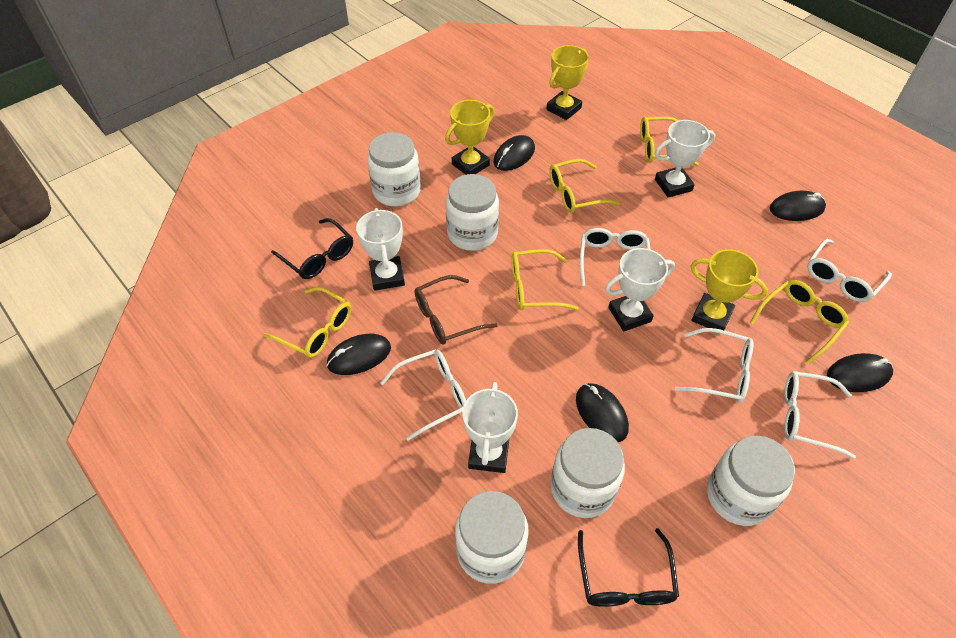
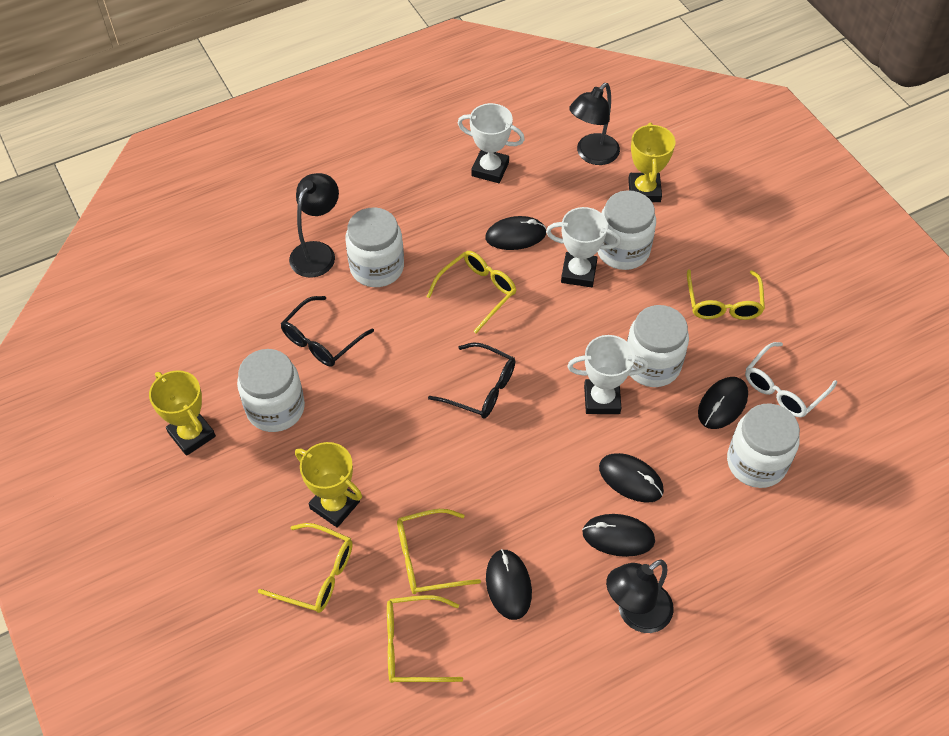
black lamp: 0 -> 3
brown glasses: 1 -> 0
white glasses: 5 -> 1
white trophy: 4 -> 3

